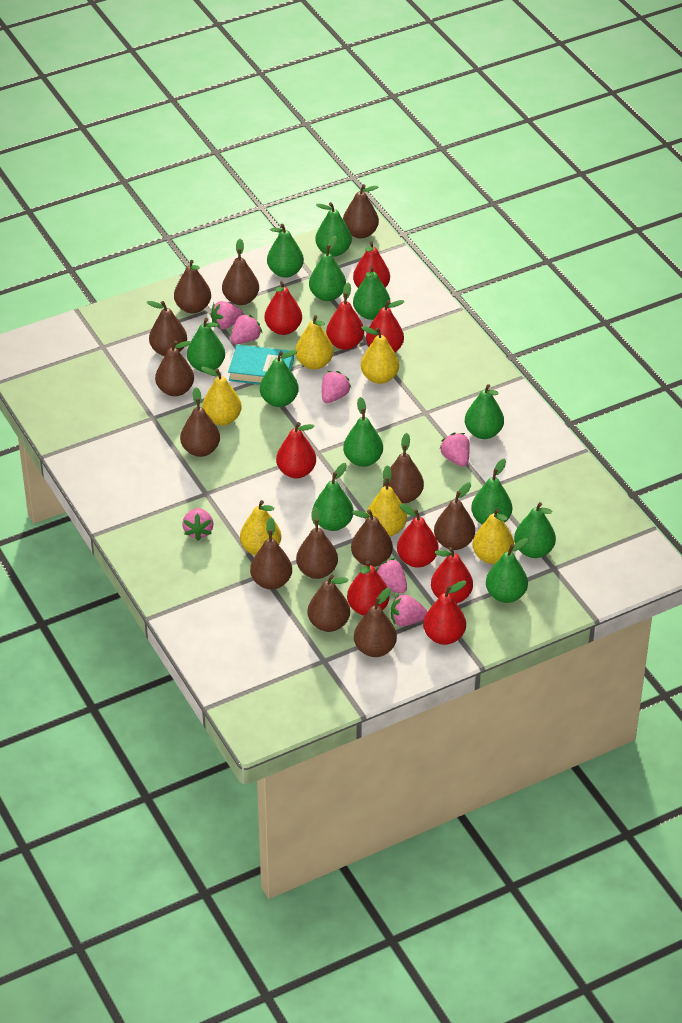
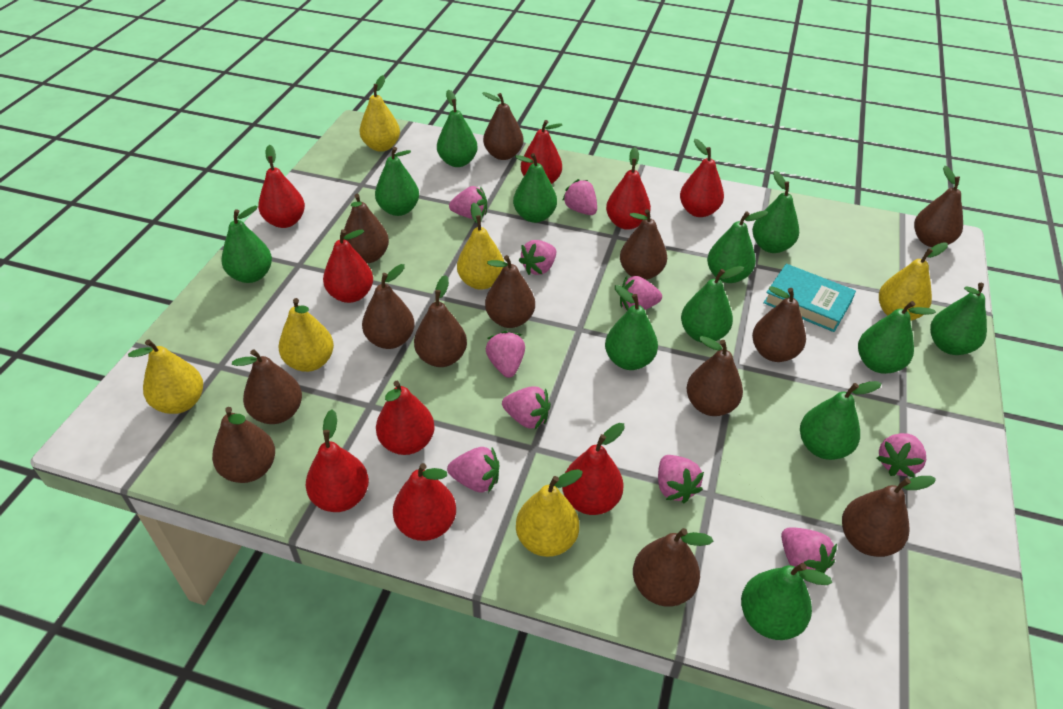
pink strawberry: 7 -> 10

